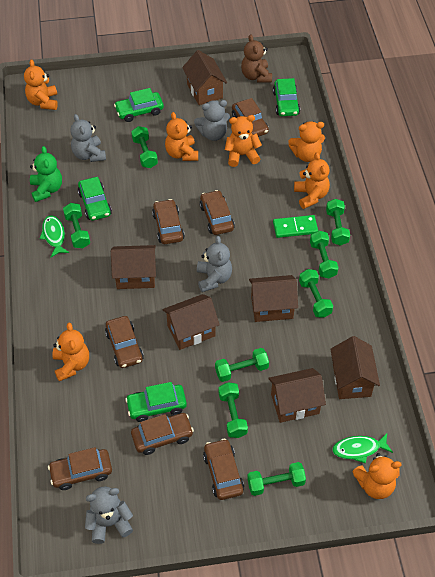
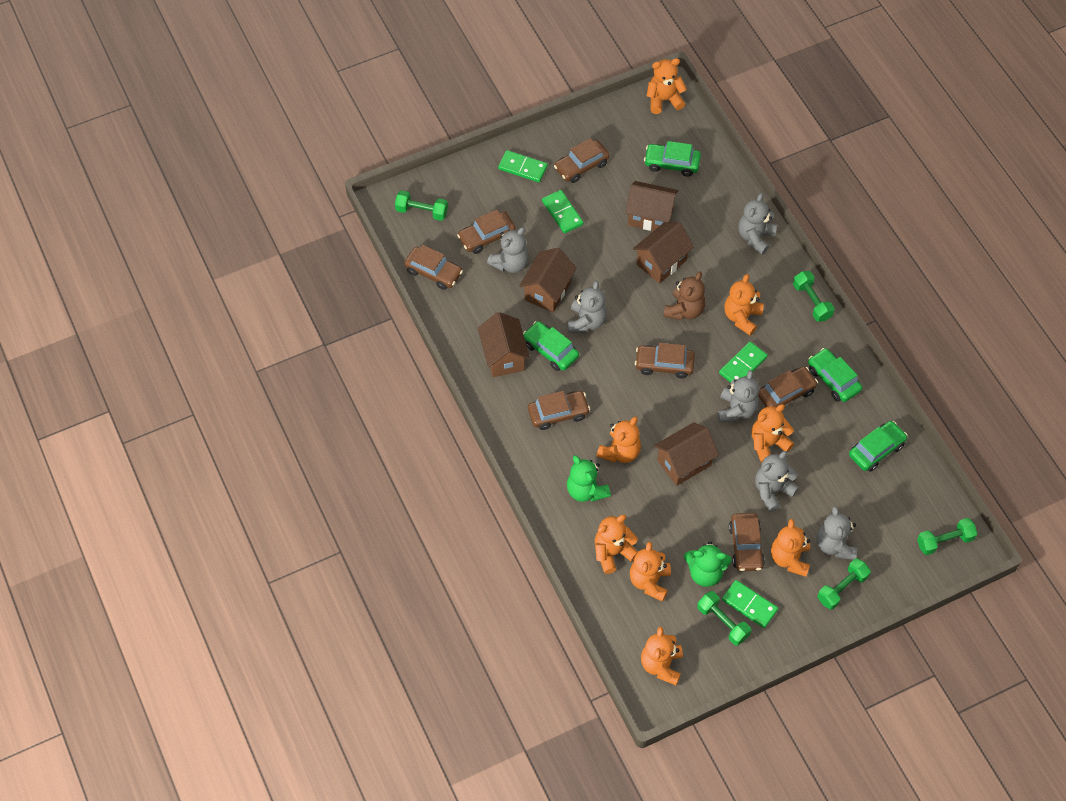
brown house: 6 -> 5
green domino: 1 -> 4
green dumbbell: 8 -> 5
green fish: 2 -> 0
green teddy bear: 1 -> 2
grey teddy bear: 4 -> 6
orange teddy bear: 7 -> 8

